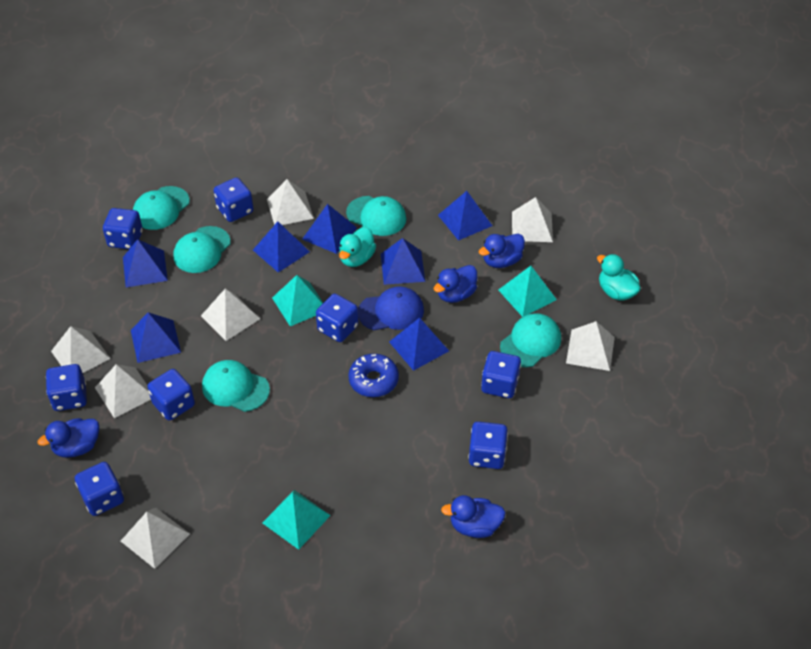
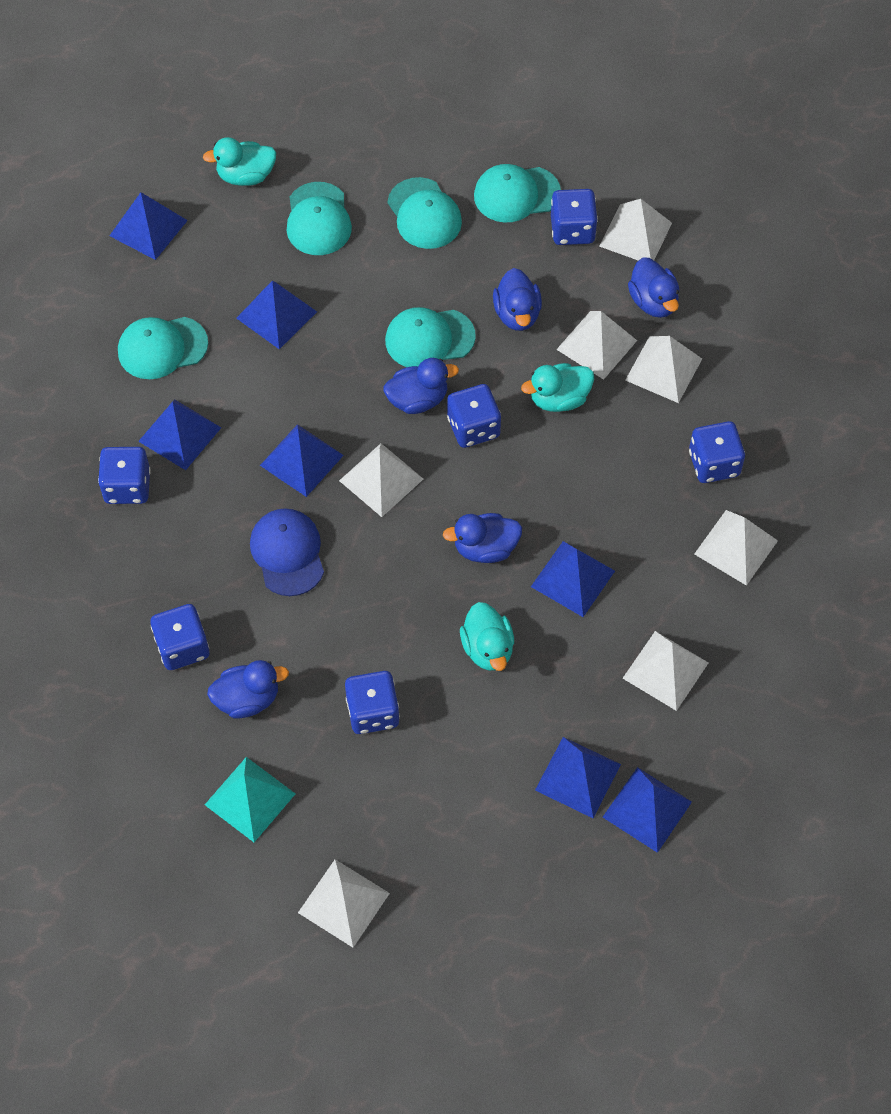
blue dice: 8 -> 6
blue donut: 1 -> 0
blue duck: 4 -> 5
turquoise duck: 2 -> 3
turquoise pyramid: 3 -> 1

